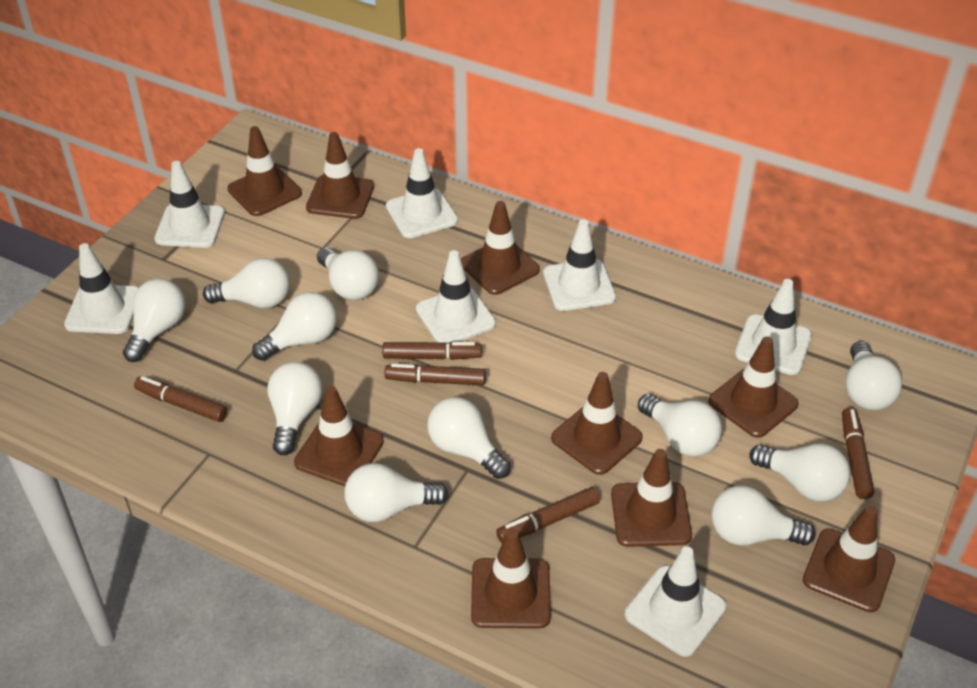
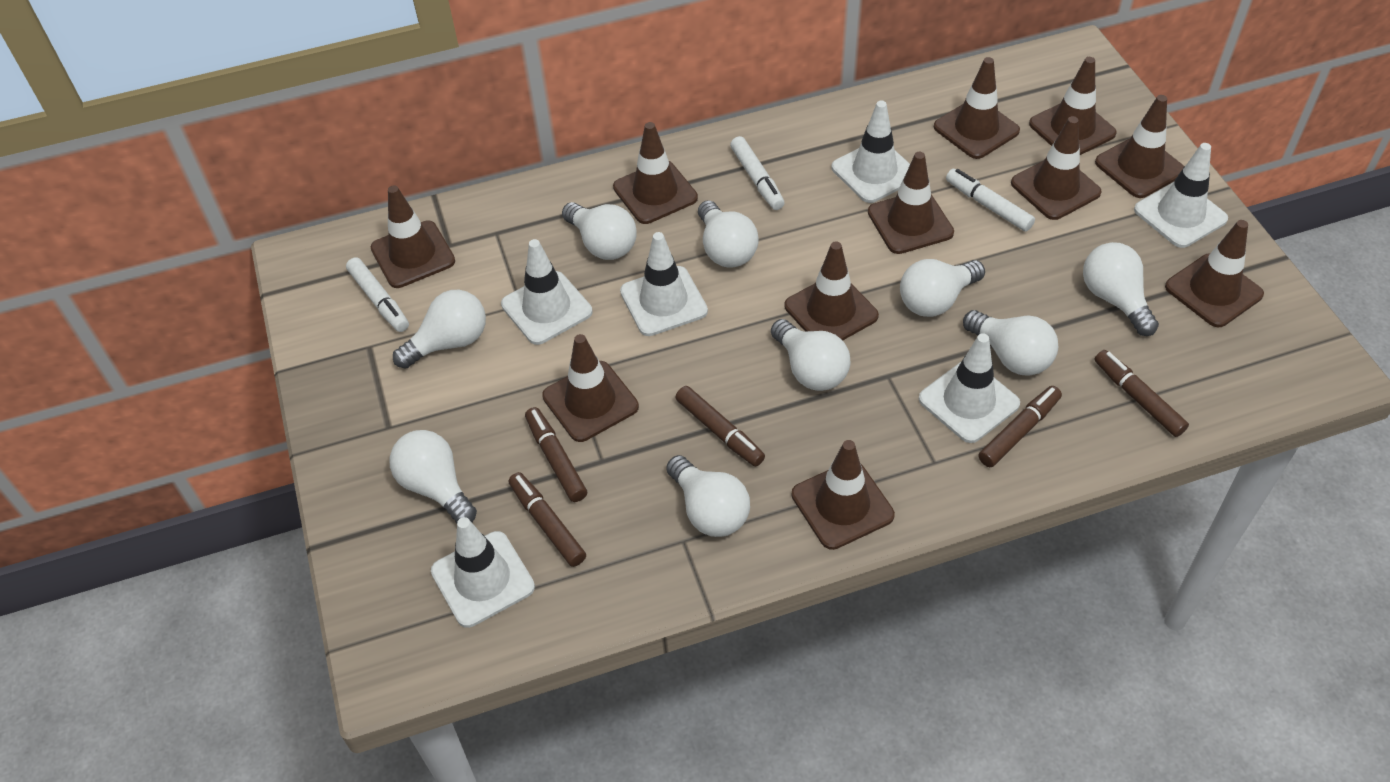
brown traffic cone: 9 -> 11
white light bulb: 11 -> 9
white marker: 0 -> 3
white traffic cone: 7 -> 6

